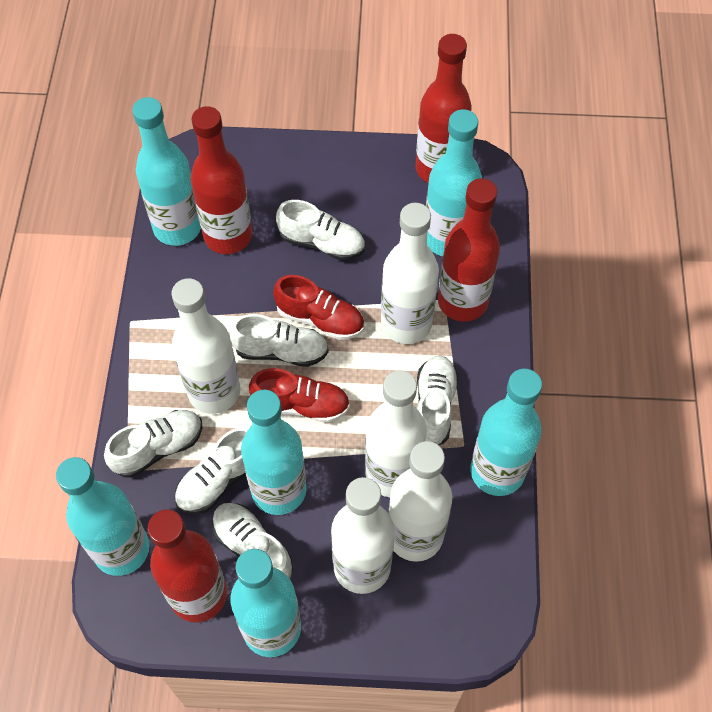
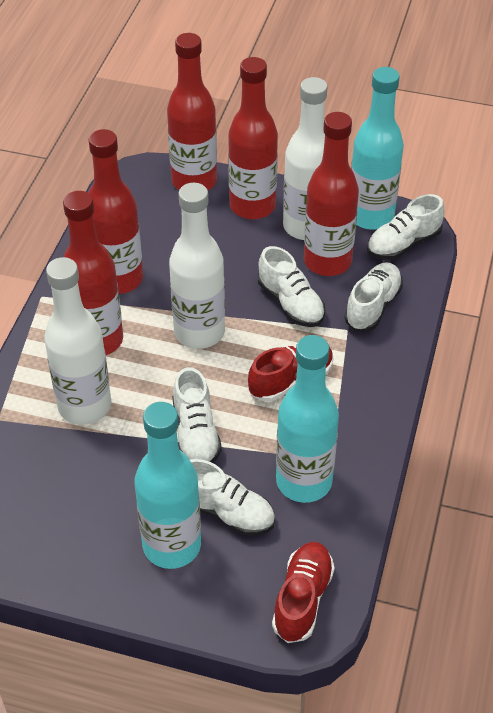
red bottle: 4 -> 5
turquoise bottle: 6 -> 3
white bottle: 5 -> 3
white shoe: 6 -> 5

